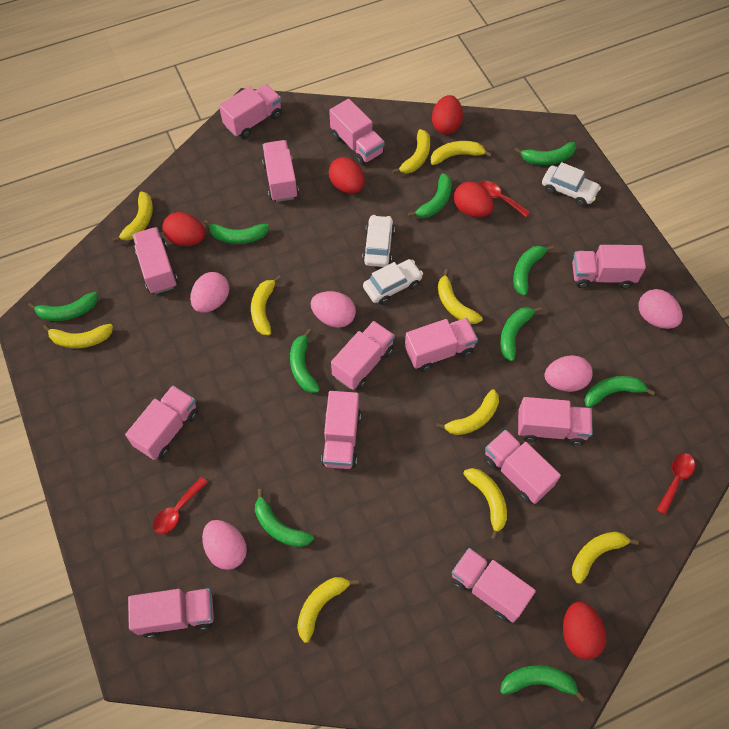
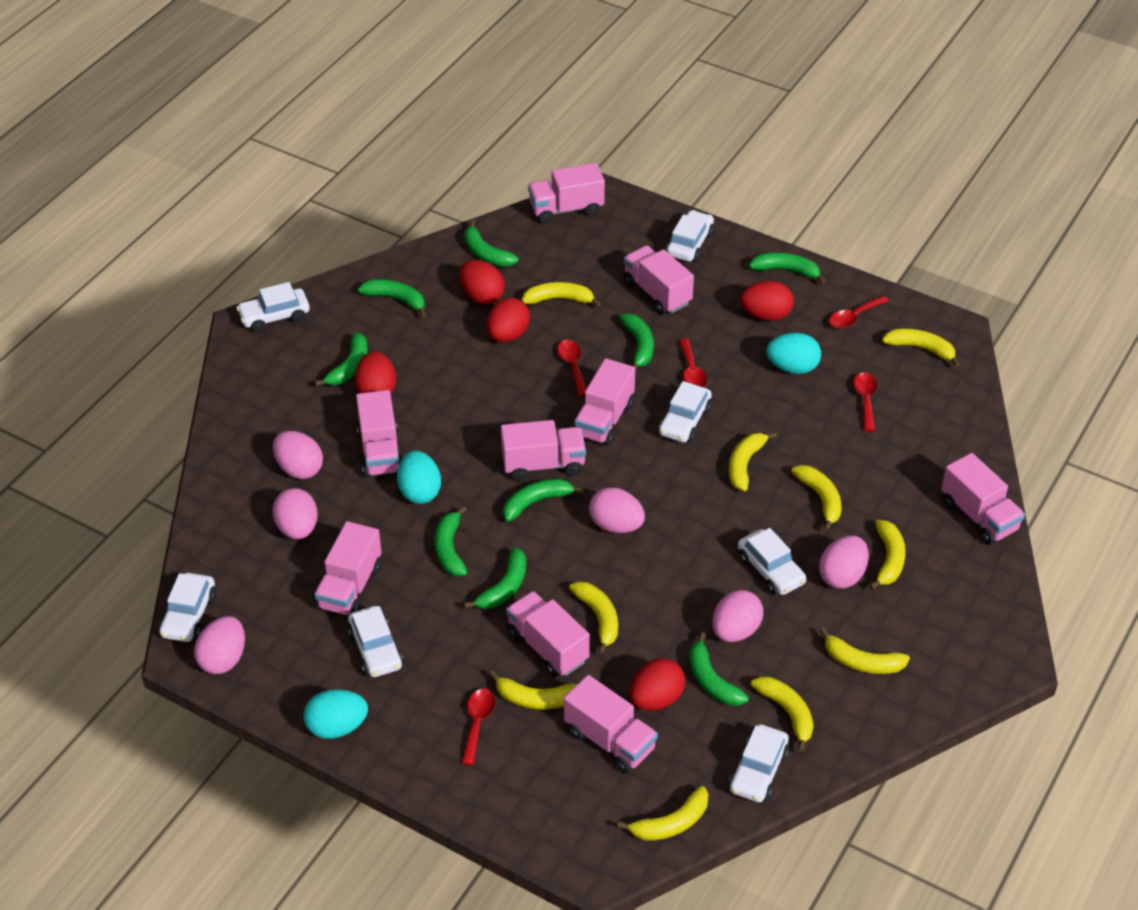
green banana: 10 -> 9
pink egg: 5 -> 6
pink truck: 13 -> 9
red spoon: 3 -> 5
turquoise egg: 0 -> 3
white car: 3 -> 7

